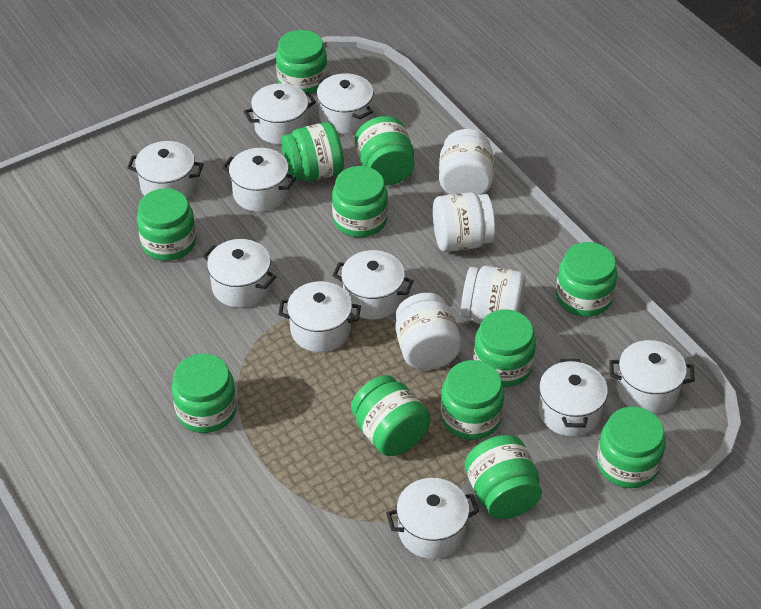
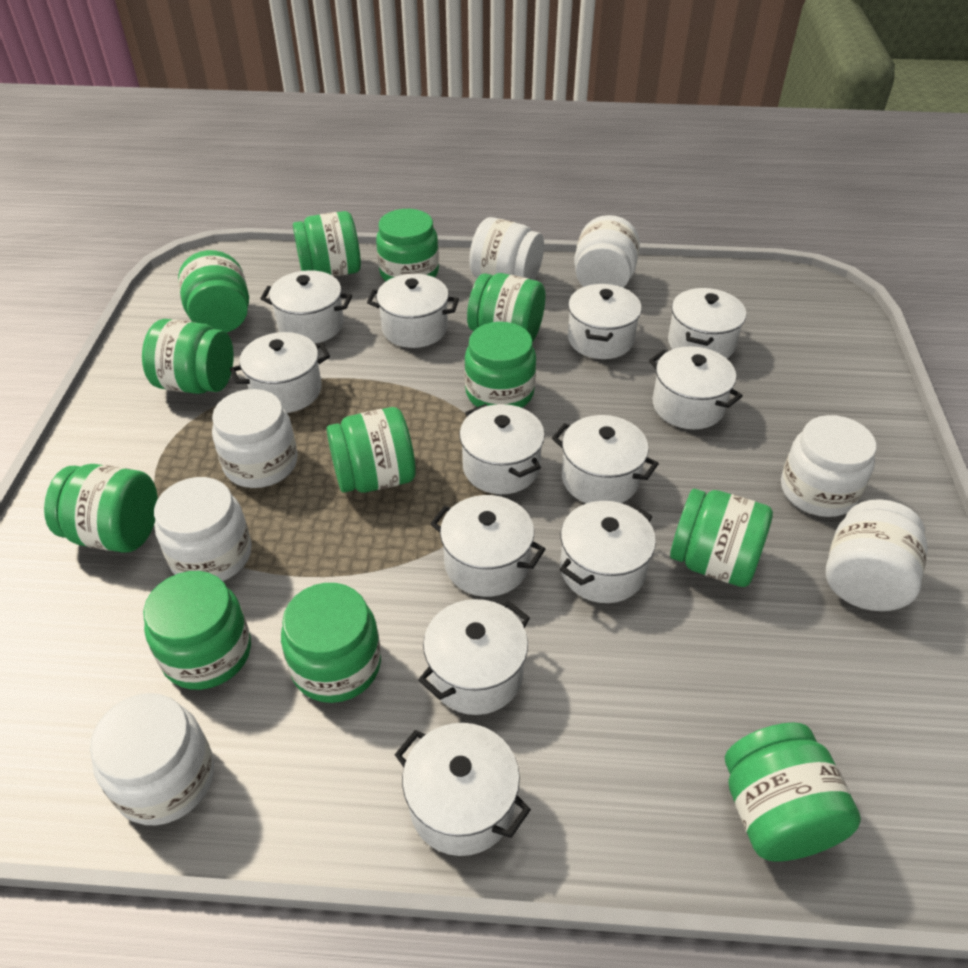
white jar: 4 -> 7
white pot: 10 -> 12

